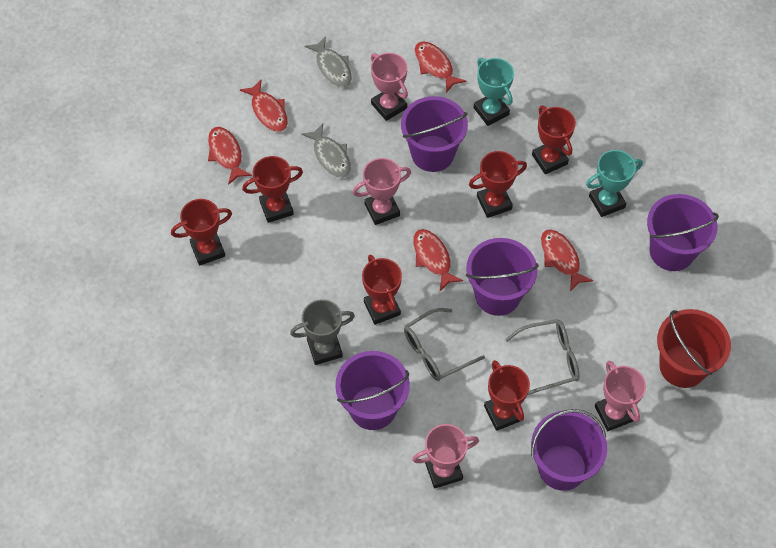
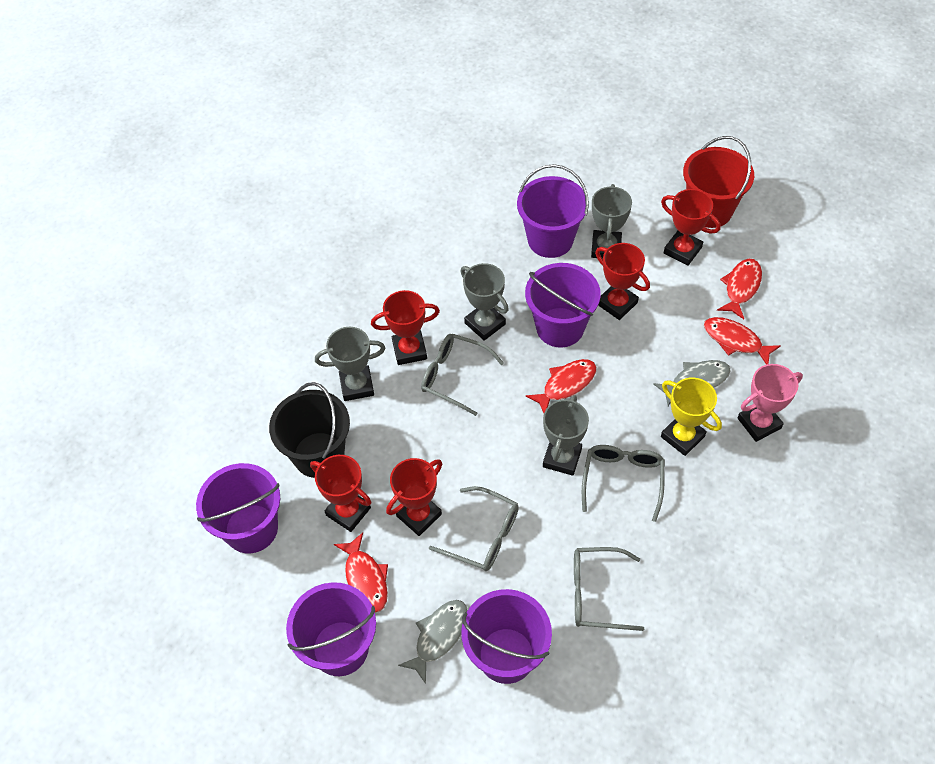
black bucket: 0 -> 1
grey glasses: 2 -> 4
grey trophy: 1 -> 4
pink trophy: 4 -> 1
red fish: 5 -> 4
red trophy: 6 -> 5
turquoise trophy: 2 -> 0
yellow trophy: 0 -> 1

